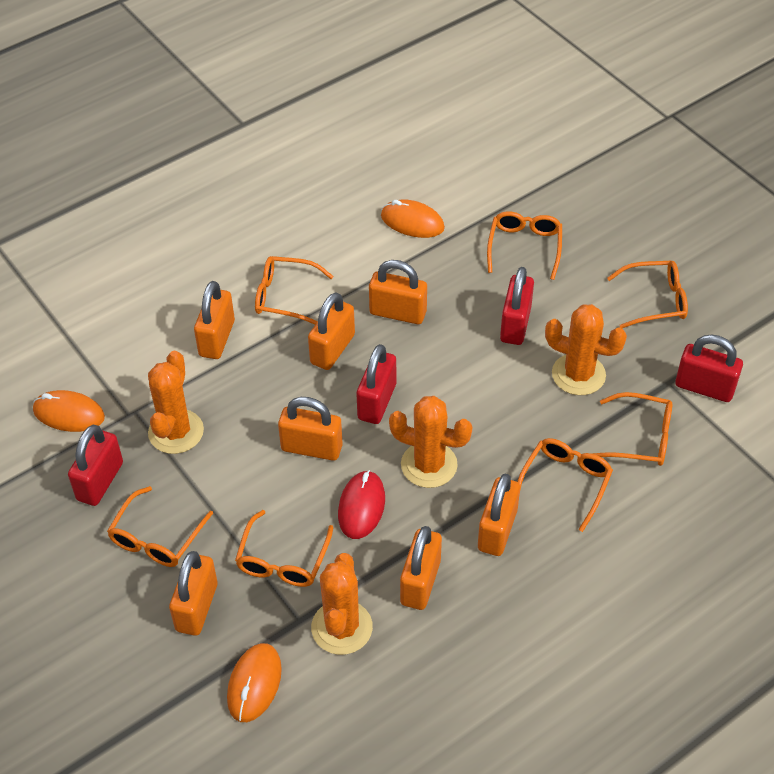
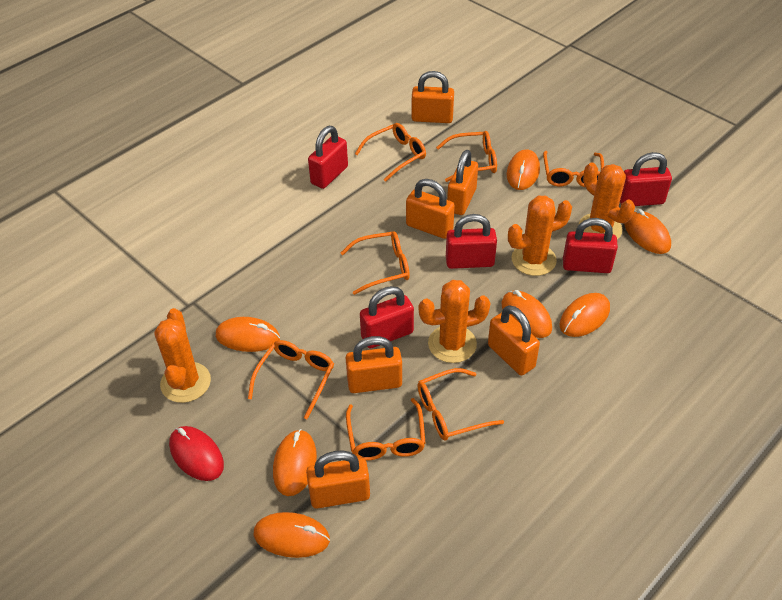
orange mouse: 3 -> 7
orange padlock: 7 -> 6
red padlock: 4 -> 5

